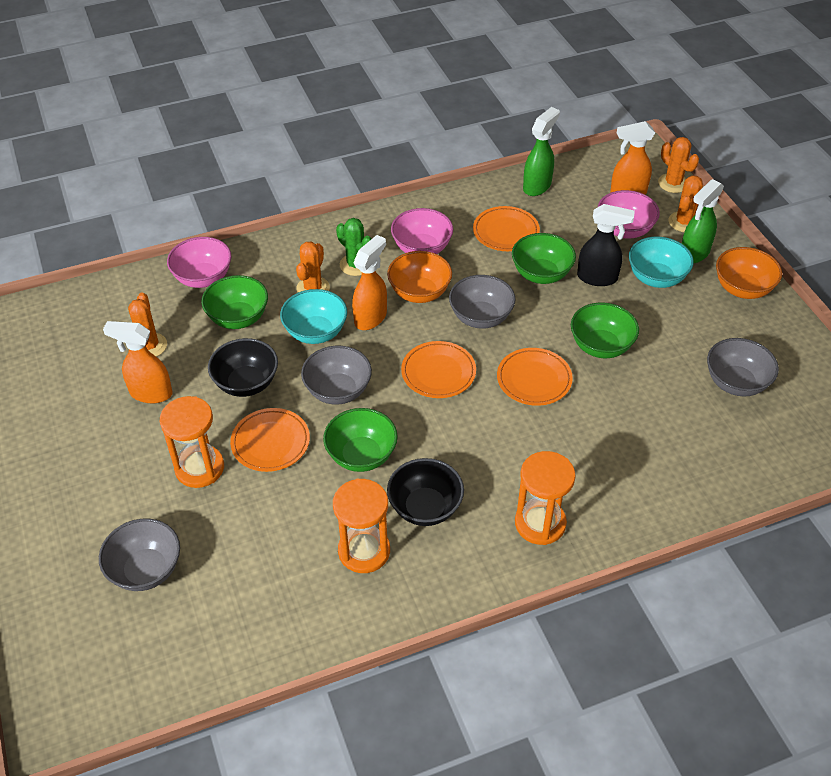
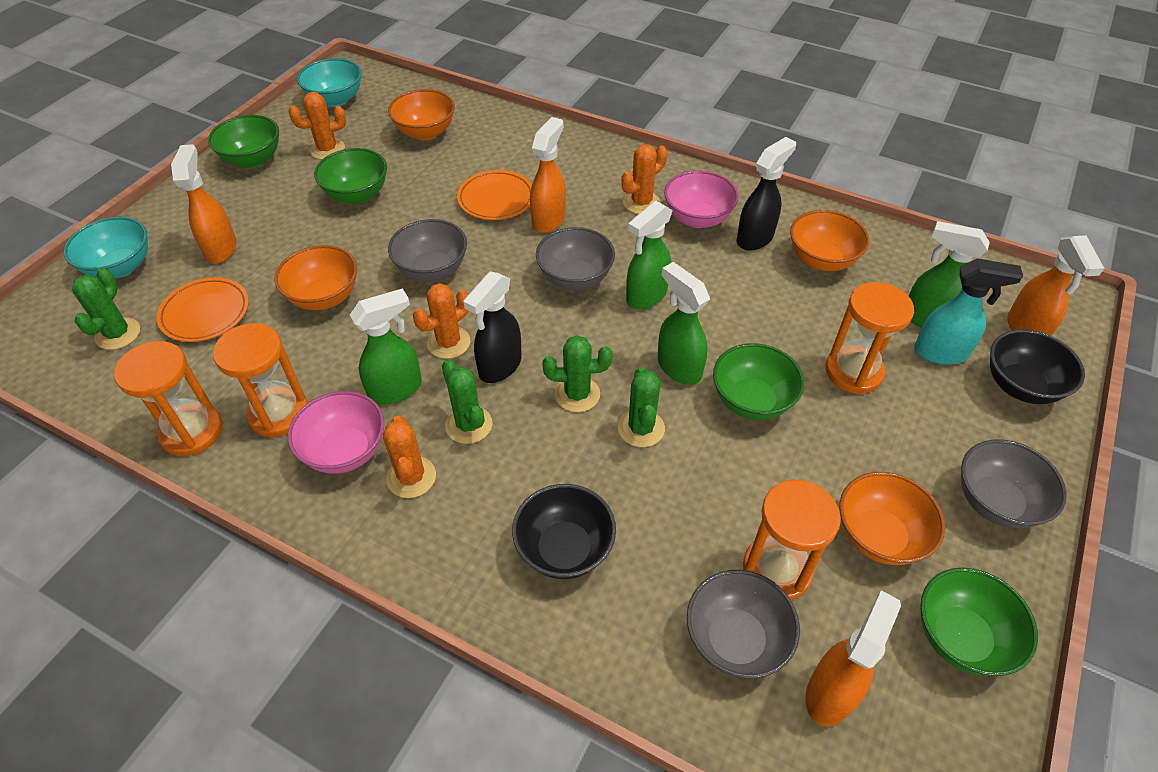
black spray bottle: 1 -> 2
green cactus: 1 -> 4
green spray bottle: 2 -> 4
orange bowl: 2 -> 4
orange hourglass: 3 -> 4
orange plate: 4 -> 2
orange spray bottle: 3 -> 4
pink bowl: 3 -> 2
turquoise spray bottle: 0 -> 1

